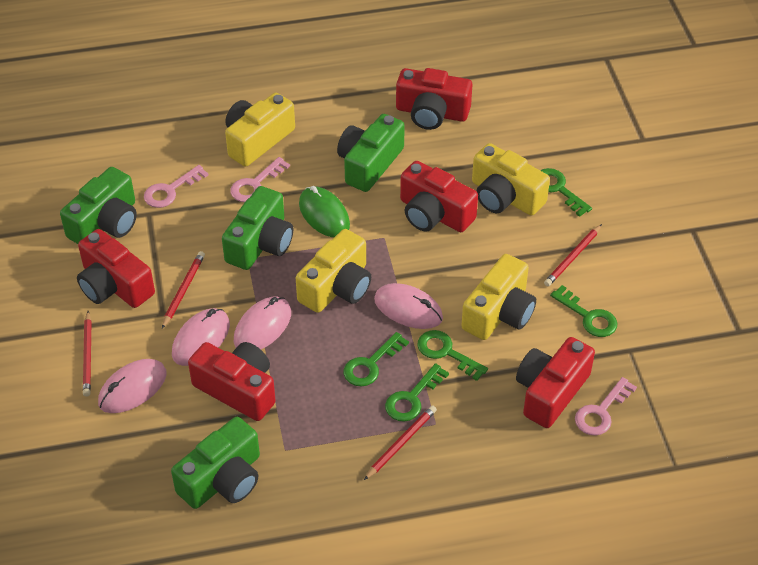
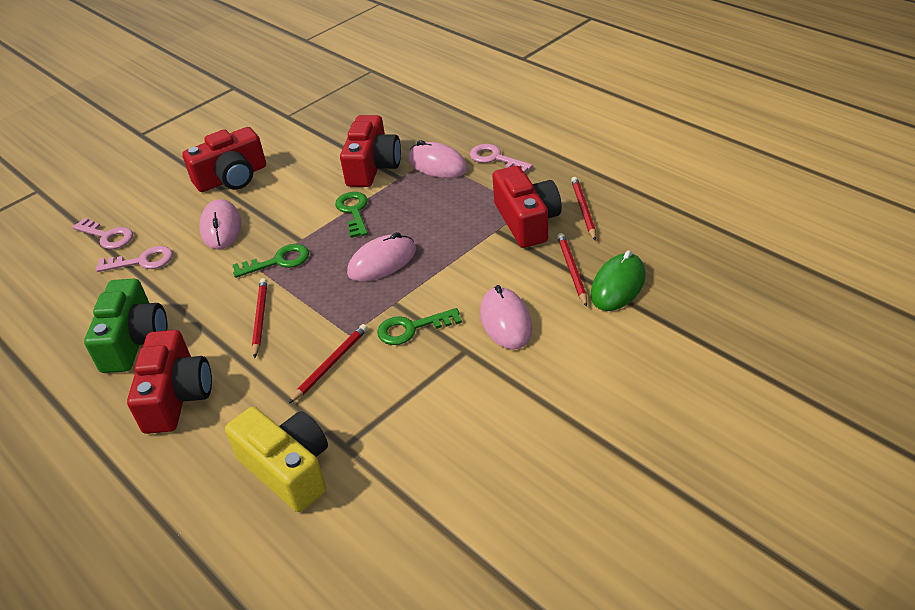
green camera: 4 -> 1
green key: 5 -> 3
red camera: 5 -> 4
yellow camera: 4 -> 1

